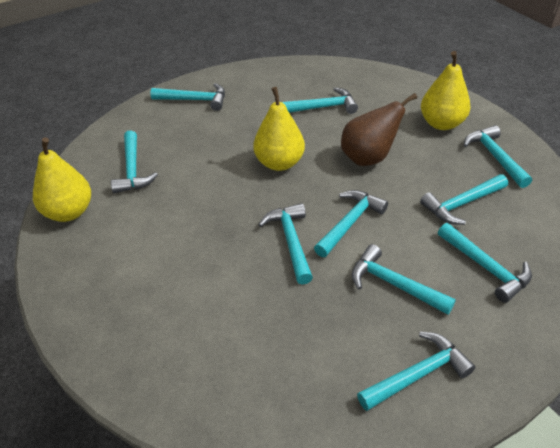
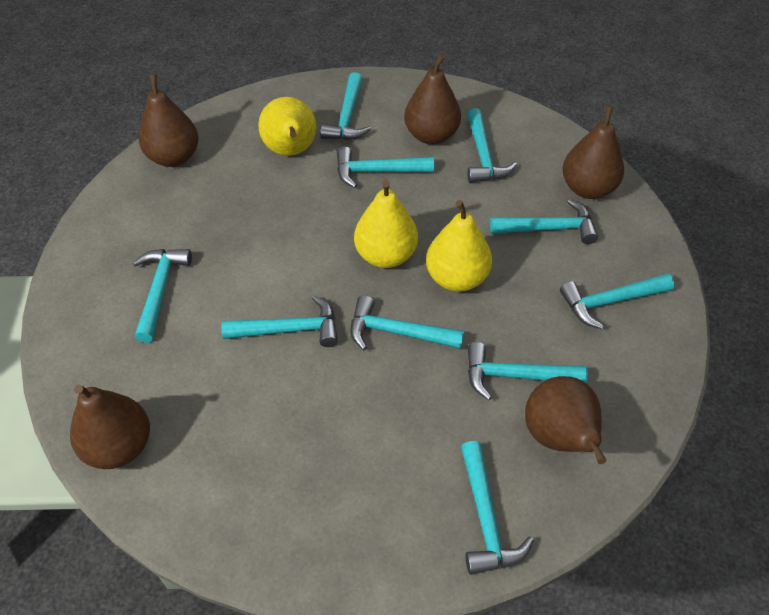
brown pear: 1 -> 5

